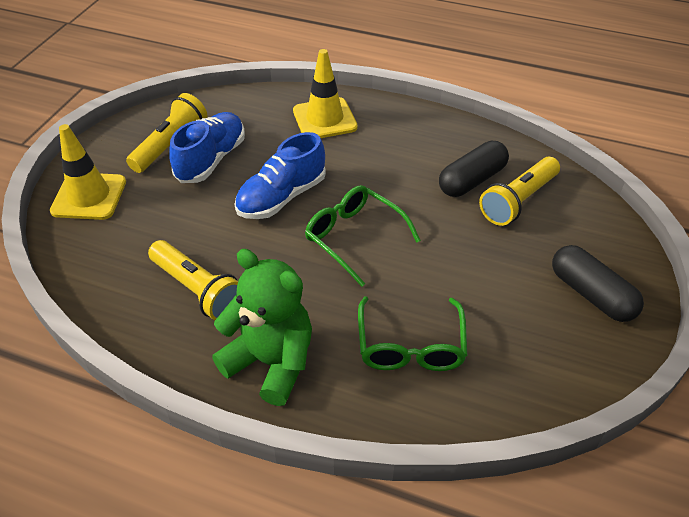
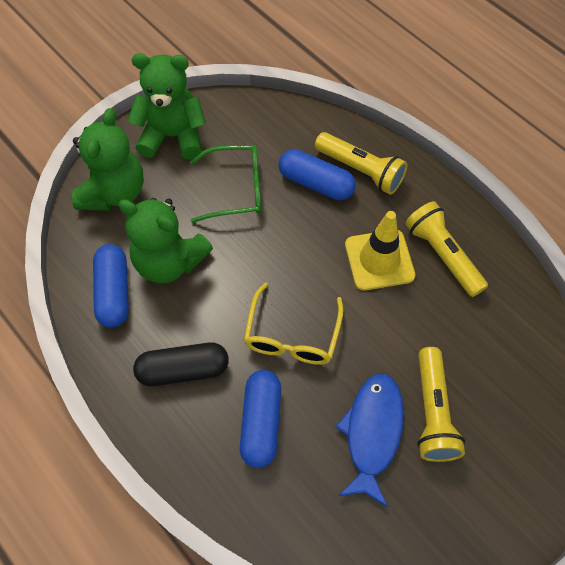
black capsule: 2 -> 1
blue capsule: 0 -> 3
blue fish: 0 -> 1
blue shoe: 2 -> 0
green glasses: 2 -> 1
green teddy bear: 1 -> 3
yellow glasses: 0 -> 1
yellow traffic cone: 2 -> 1

